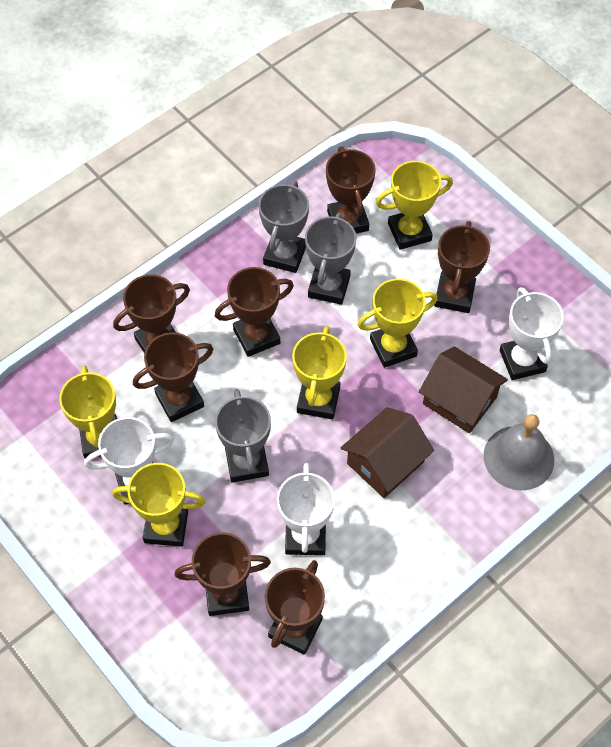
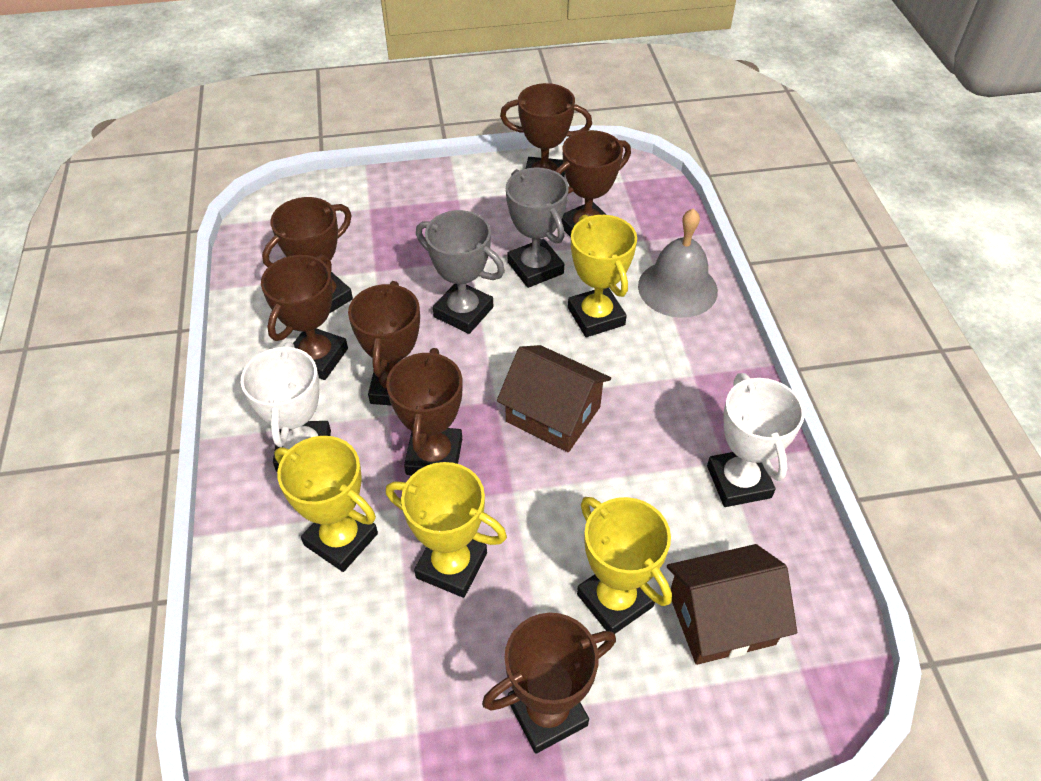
grey trophy: 3 -> 2
white trophy: 3 -> 2
yellow trophy: 5 -> 4

